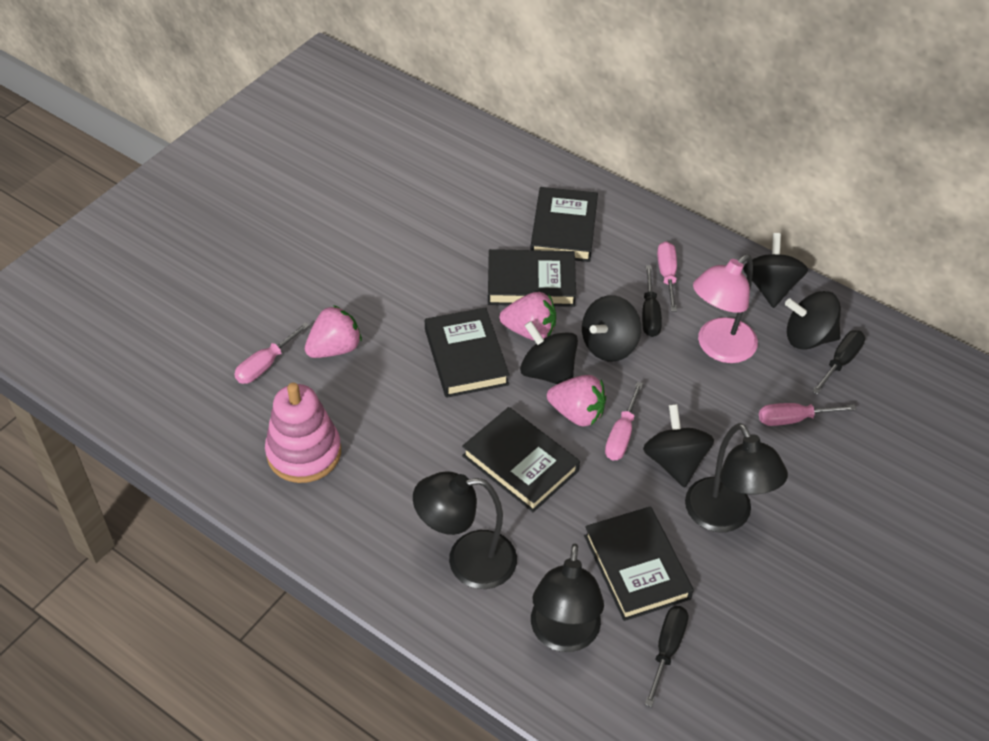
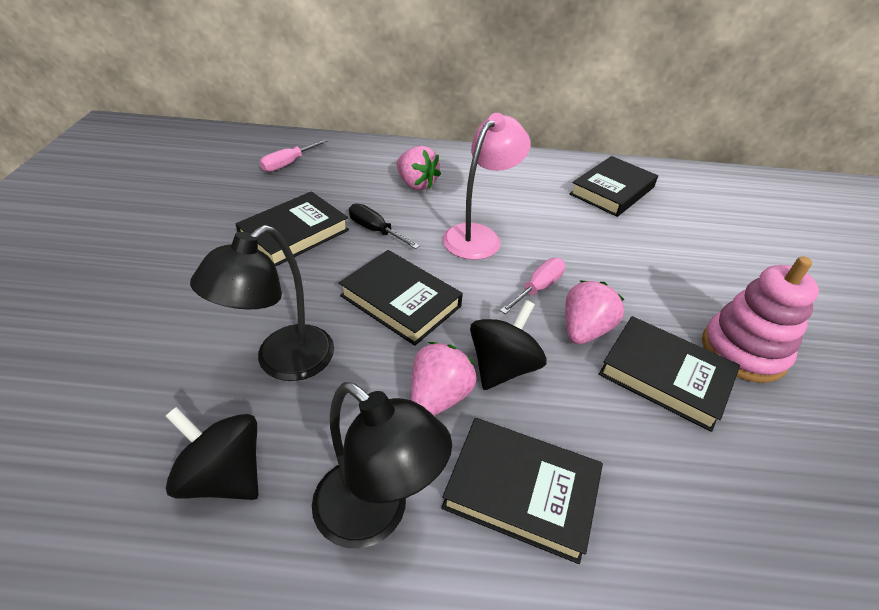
black lamp: 3 -> 2
black screwdriver: 3 -> 1
black spinning top: 5 -> 2
pink screwdriver: 4 -> 2

